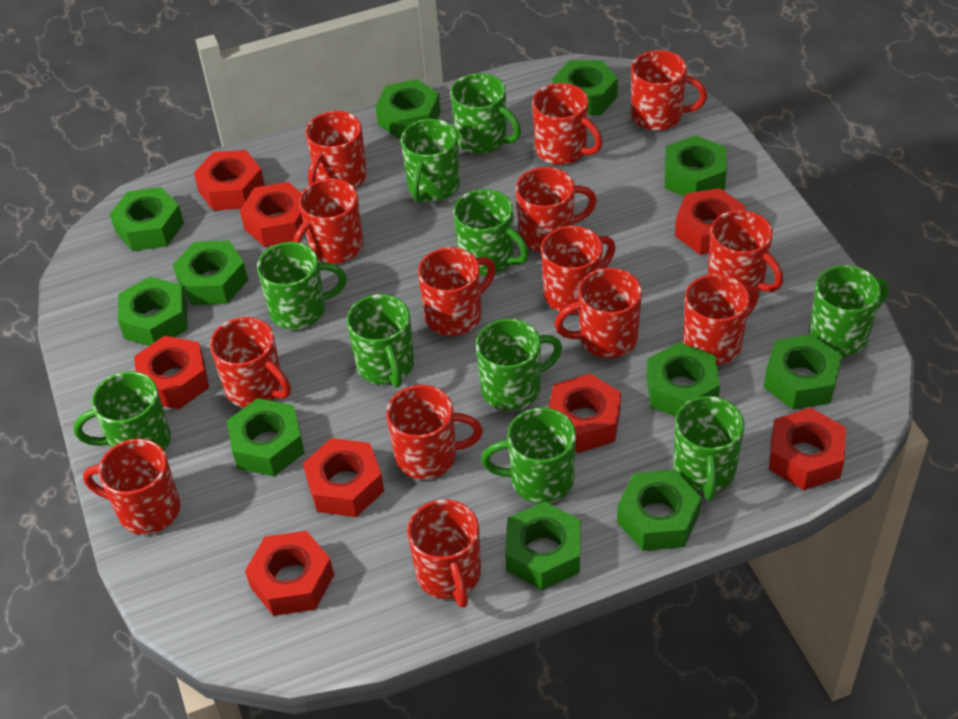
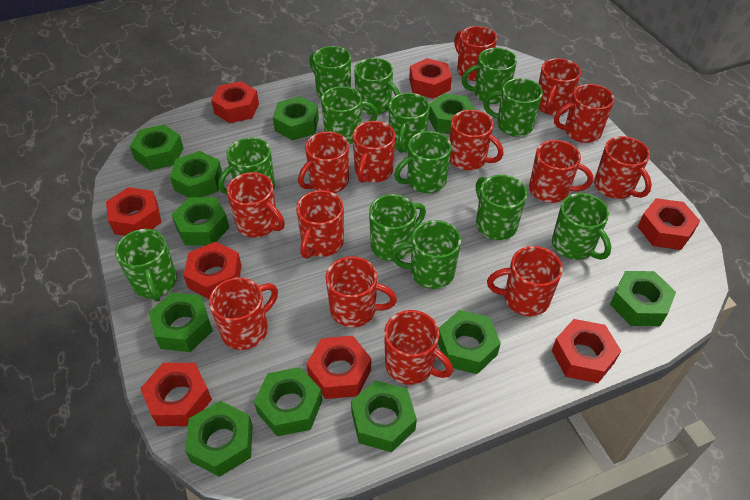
green mug: 10 -> 13

